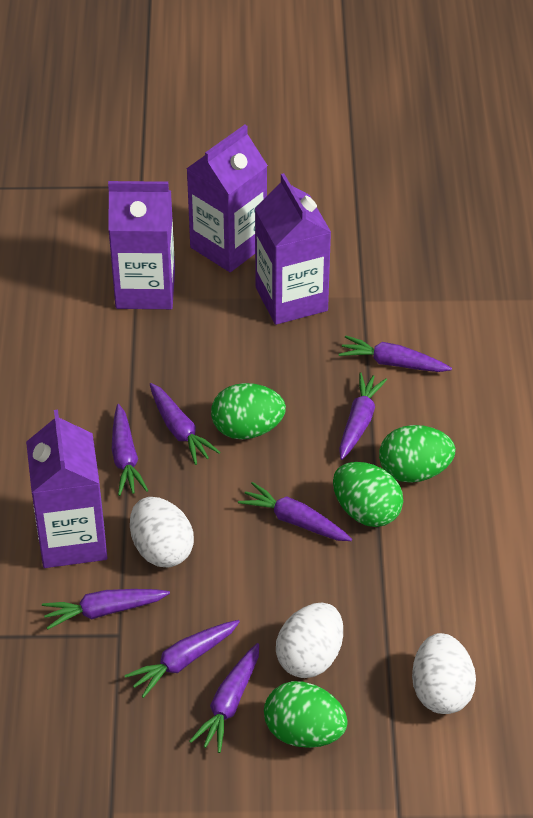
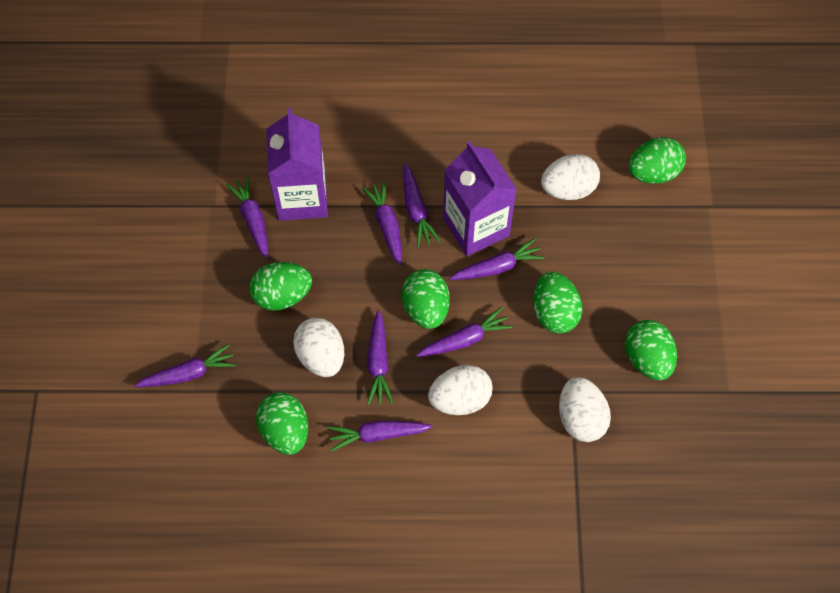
green egg: 4 -> 6
purple carton: 4 -> 2
white egg: 3 -> 4

